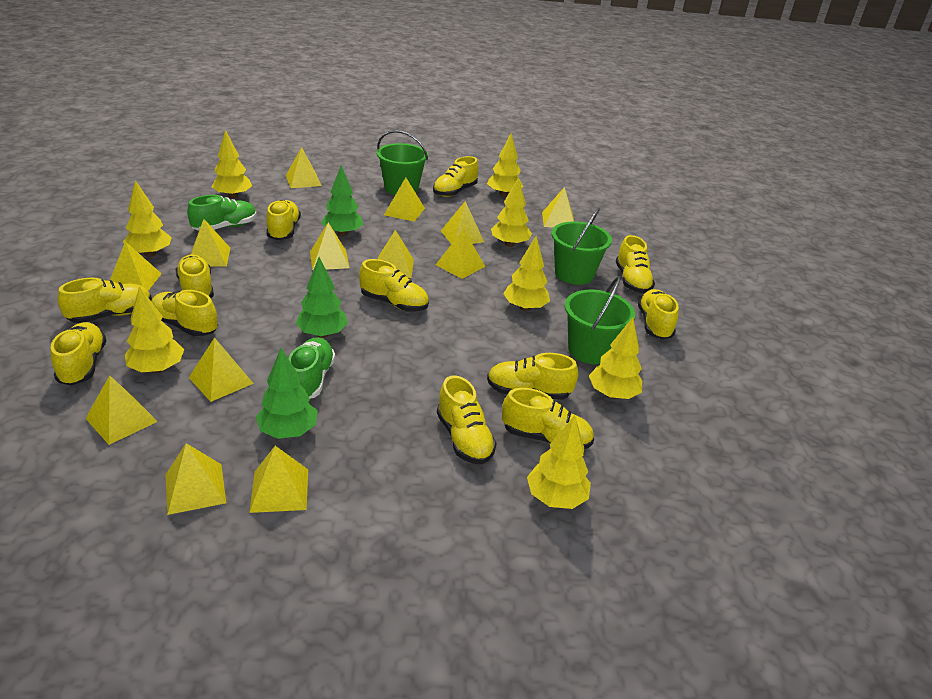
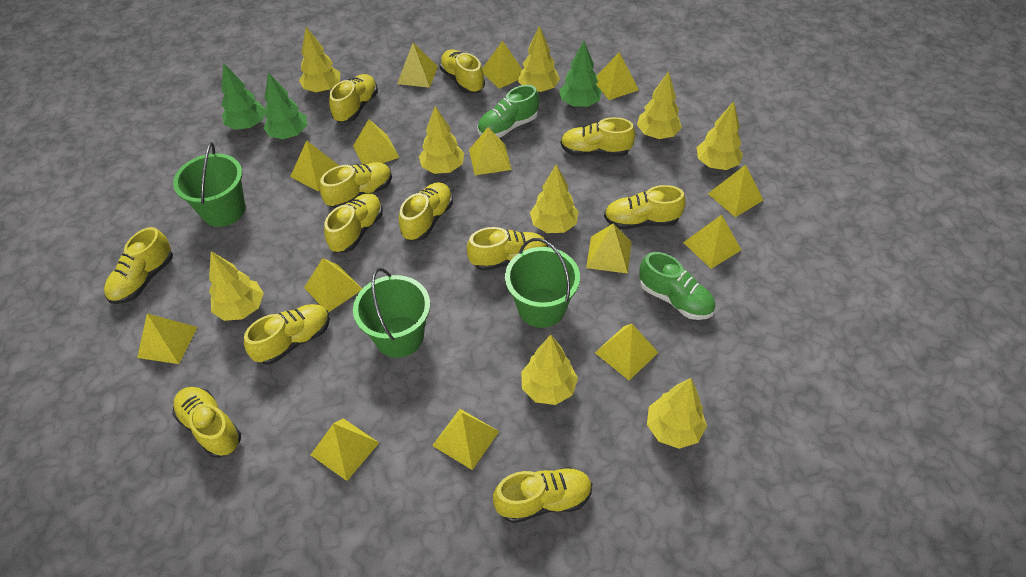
yellow pyramid: 13 -> 14
yellow tree: 8 -> 9

